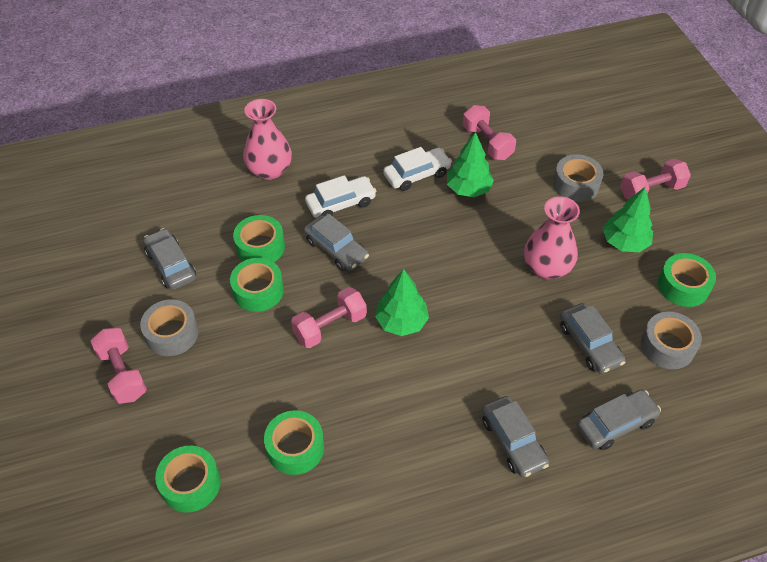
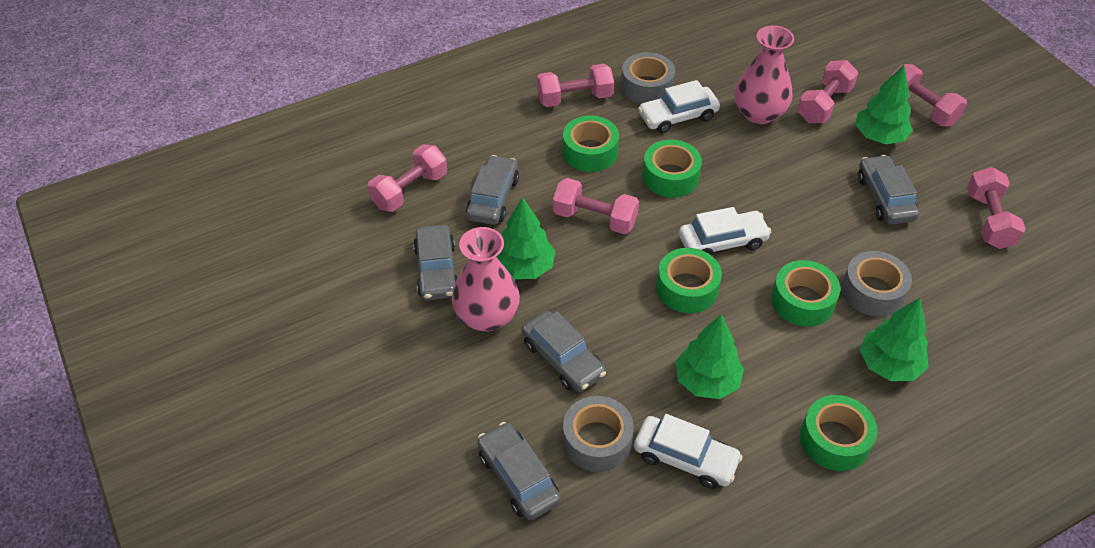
green tree: 3 -> 4
pink dumbbell: 4 -> 6
white car: 2 -> 3

